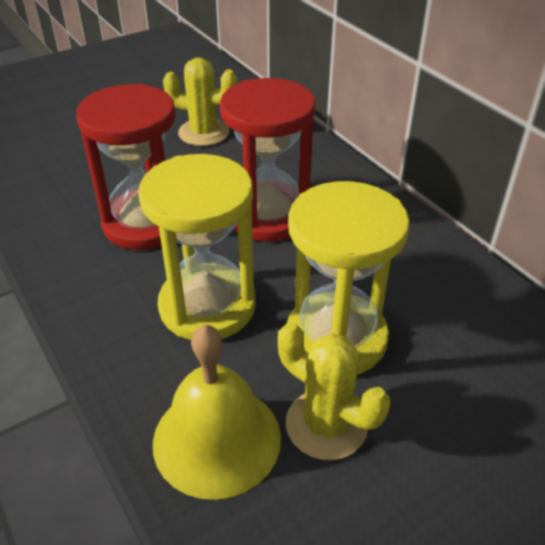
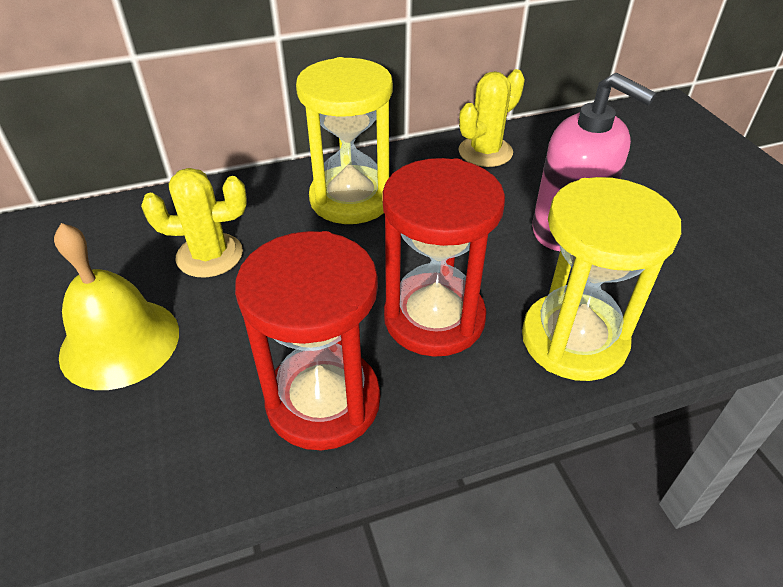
pink soap dispenser: 0 -> 1

